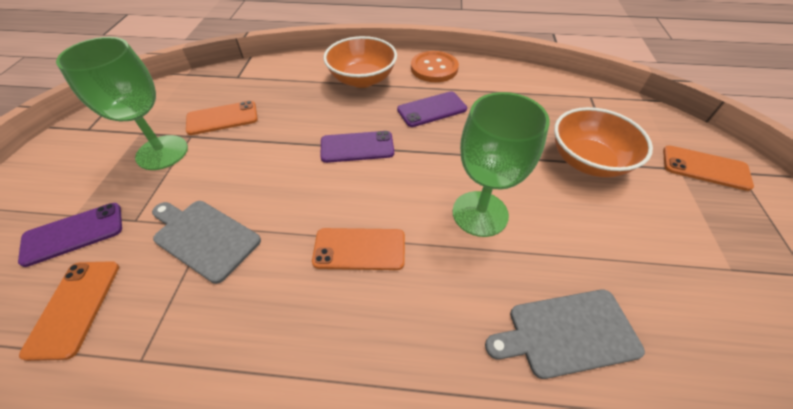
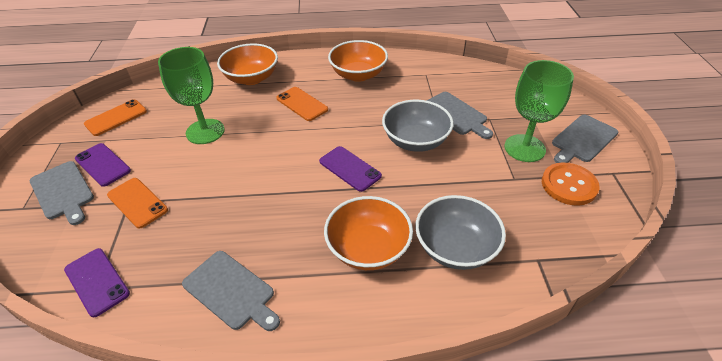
grey bowl: 0 -> 2
grey cutting board: 2 -> 4
orange bowl: 2 -> 3
orange phone: 4 -> 3

